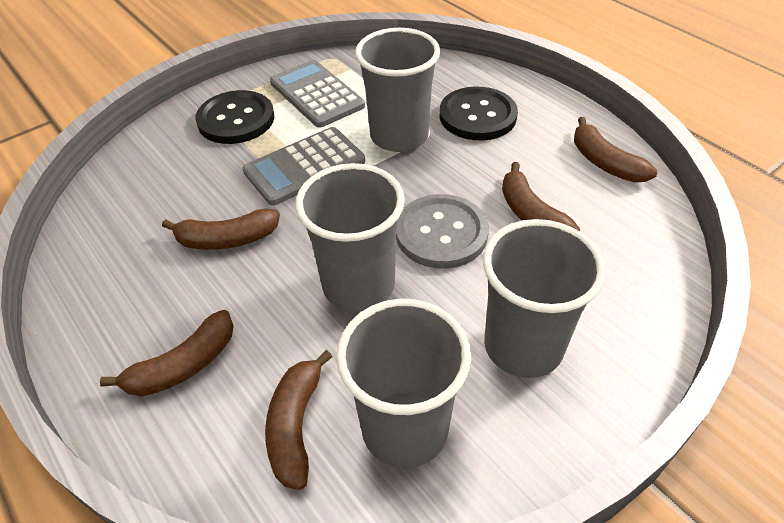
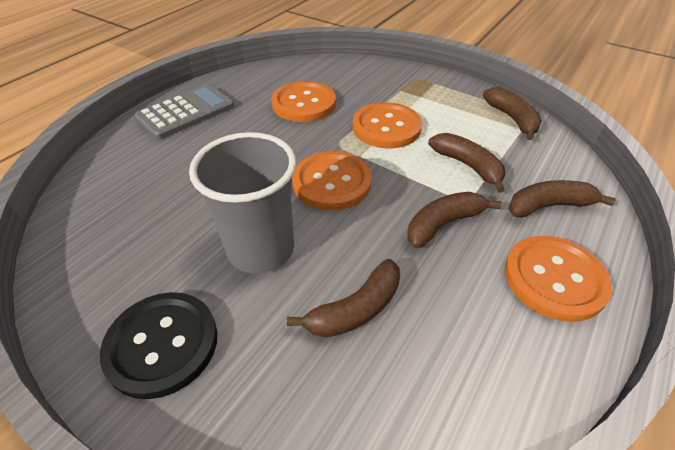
black button: 2 -> 1
grey button: 1 -> 0
grey calculator: 2 -> 1
grey cup: 4 -> 1
orange button: 0 -> 4

